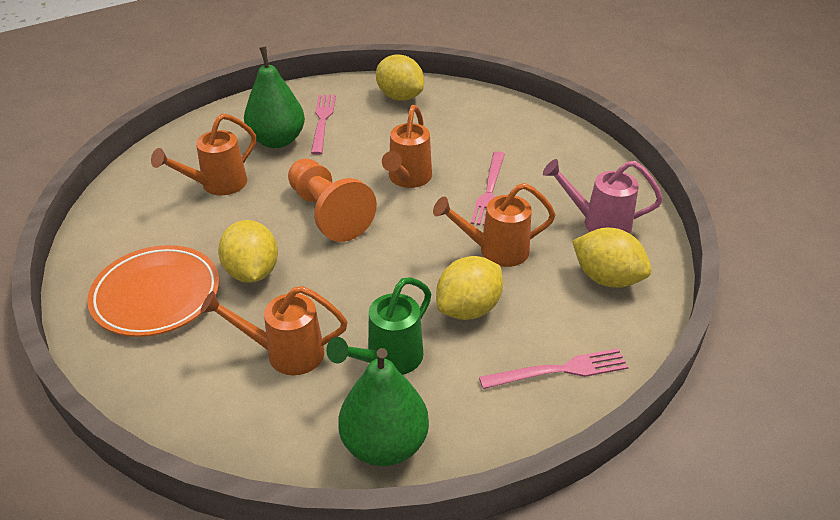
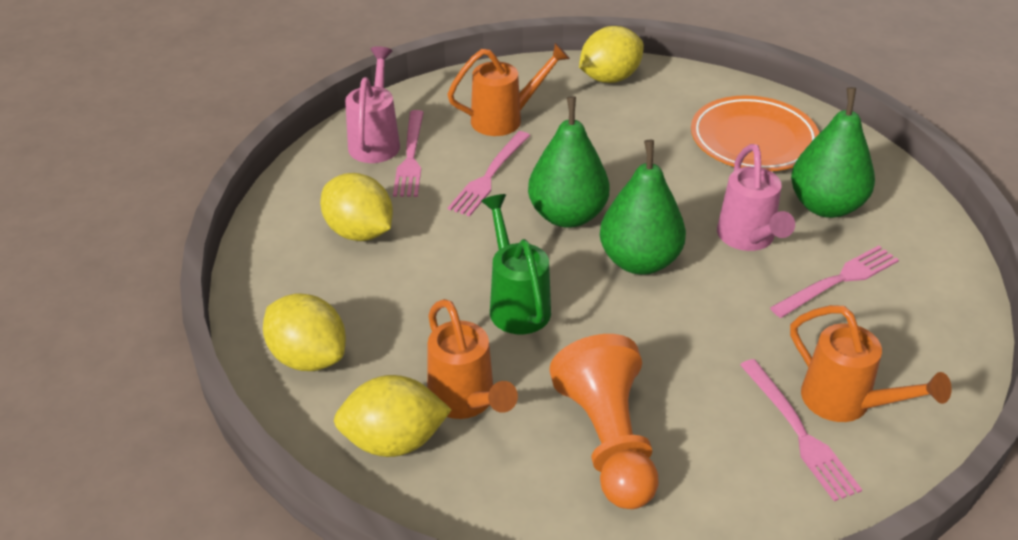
green pear: 2 -> 3
orange watering can: 4 -> 3
pink fork: 3 -> 4
pink watering can: 1 -> 2

